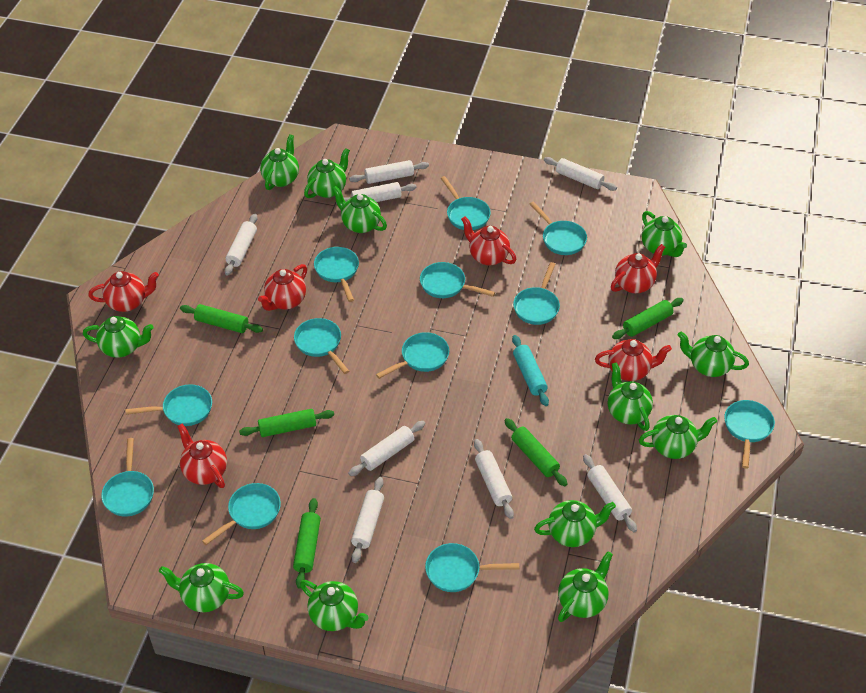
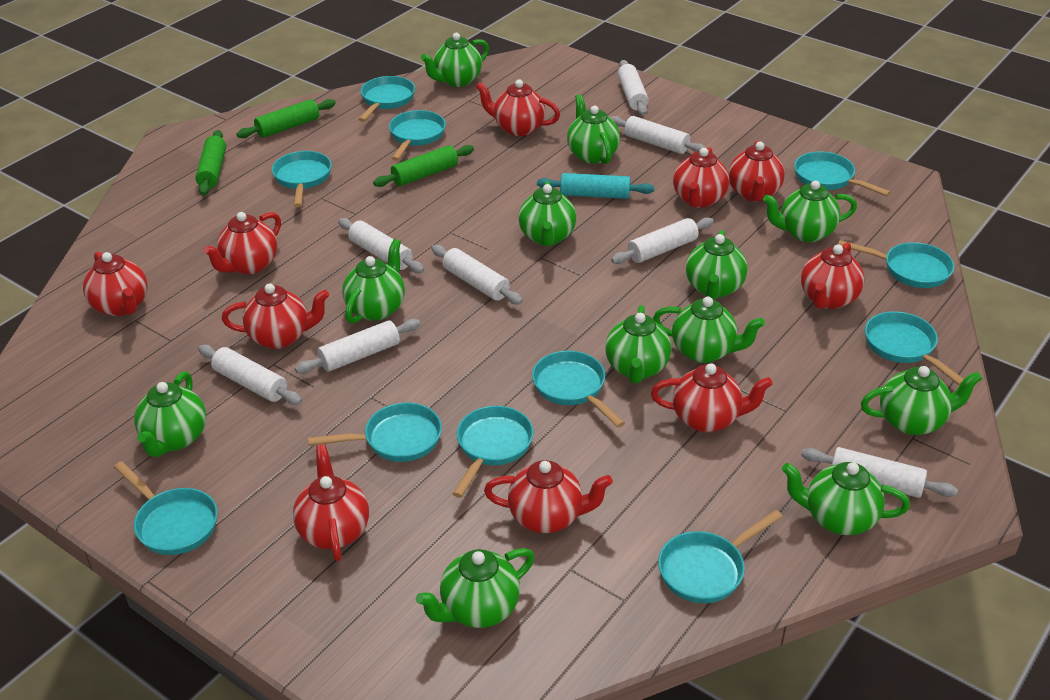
green rolling pin: 5 -> 3
red teapot: 6 -> 10
turquoise pan: 12 -> 11

